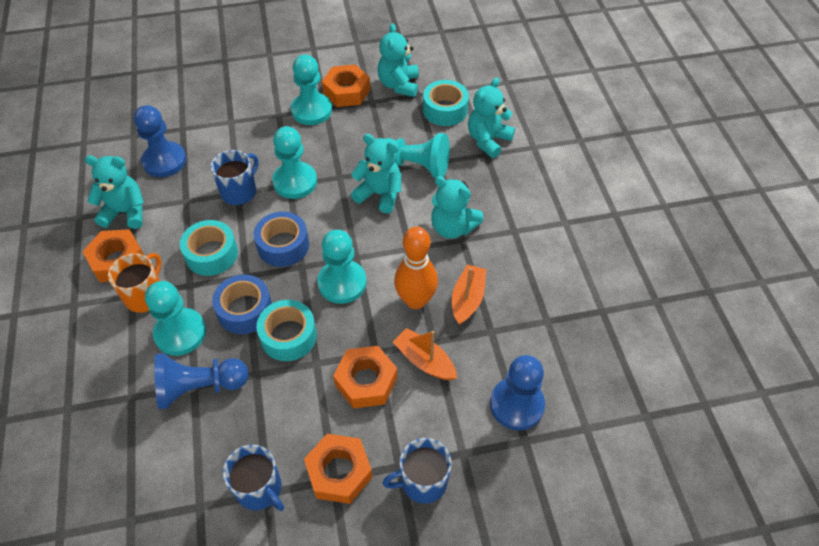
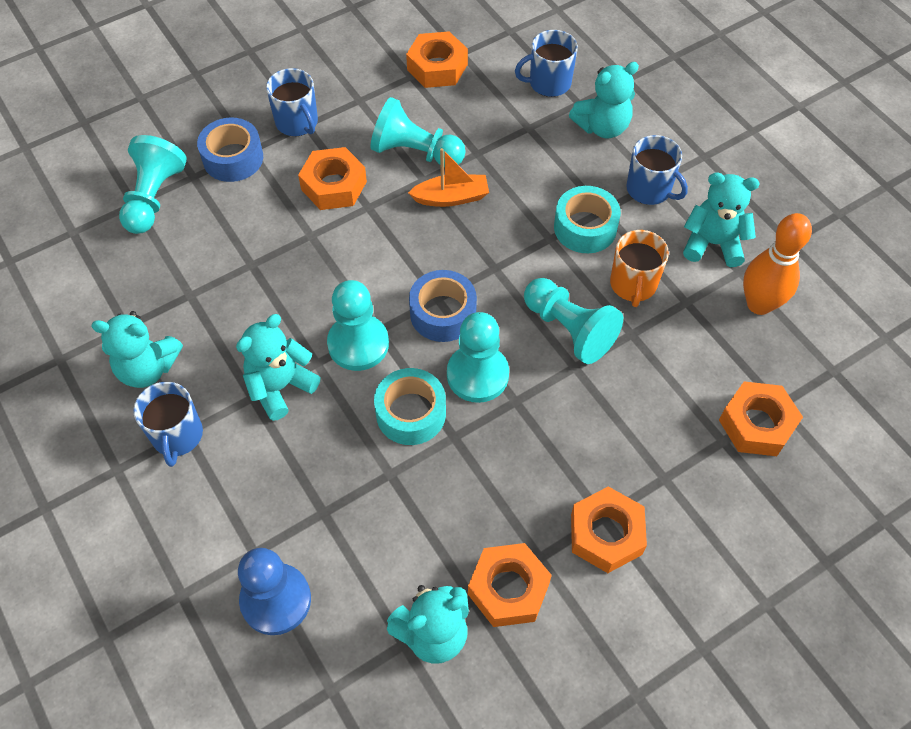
blue mug: 3 -> 4
blue pawn: 3 -> 1
orange boat: 2 -> 1
orange nut: 4 -> 5
turquoise tape: 3 -> 2

